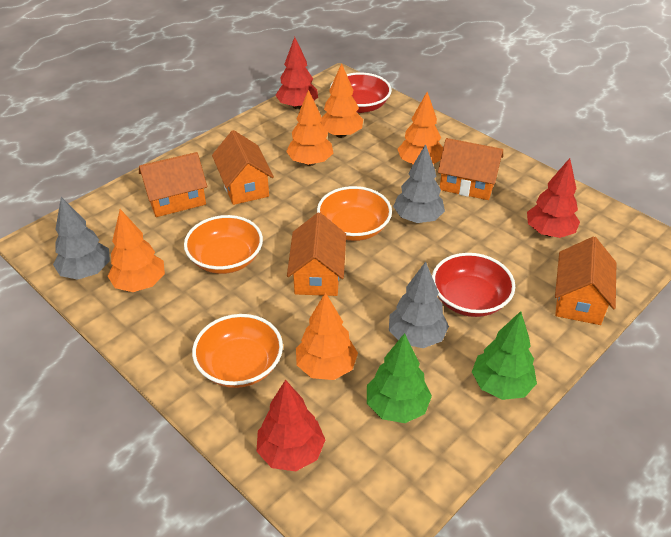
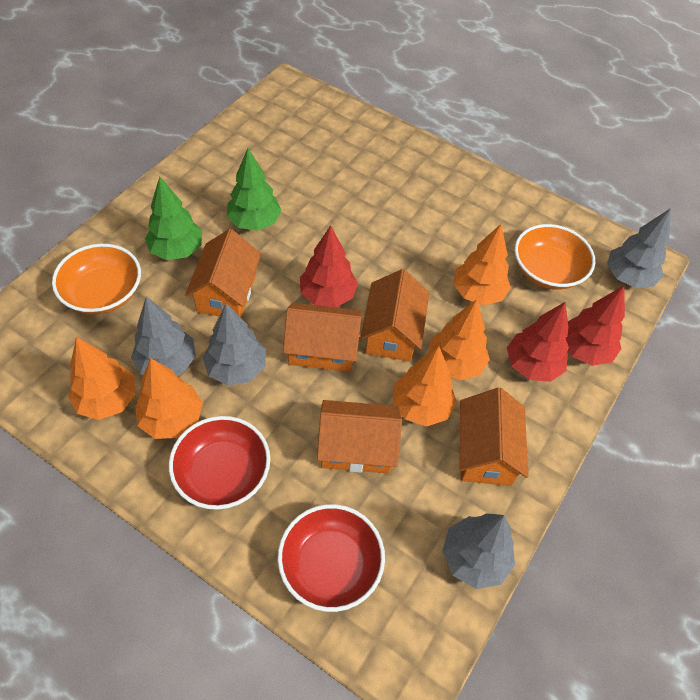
grey tree: 3 -> 4
orange bowl: 3 -> 2

